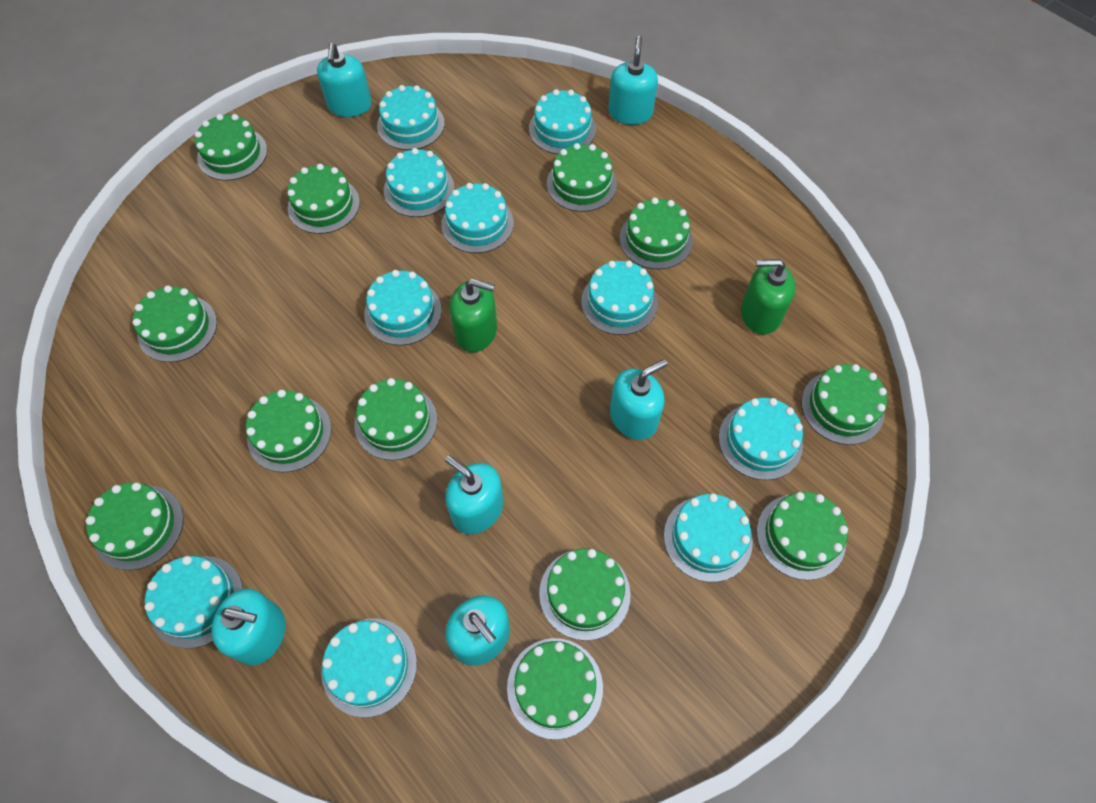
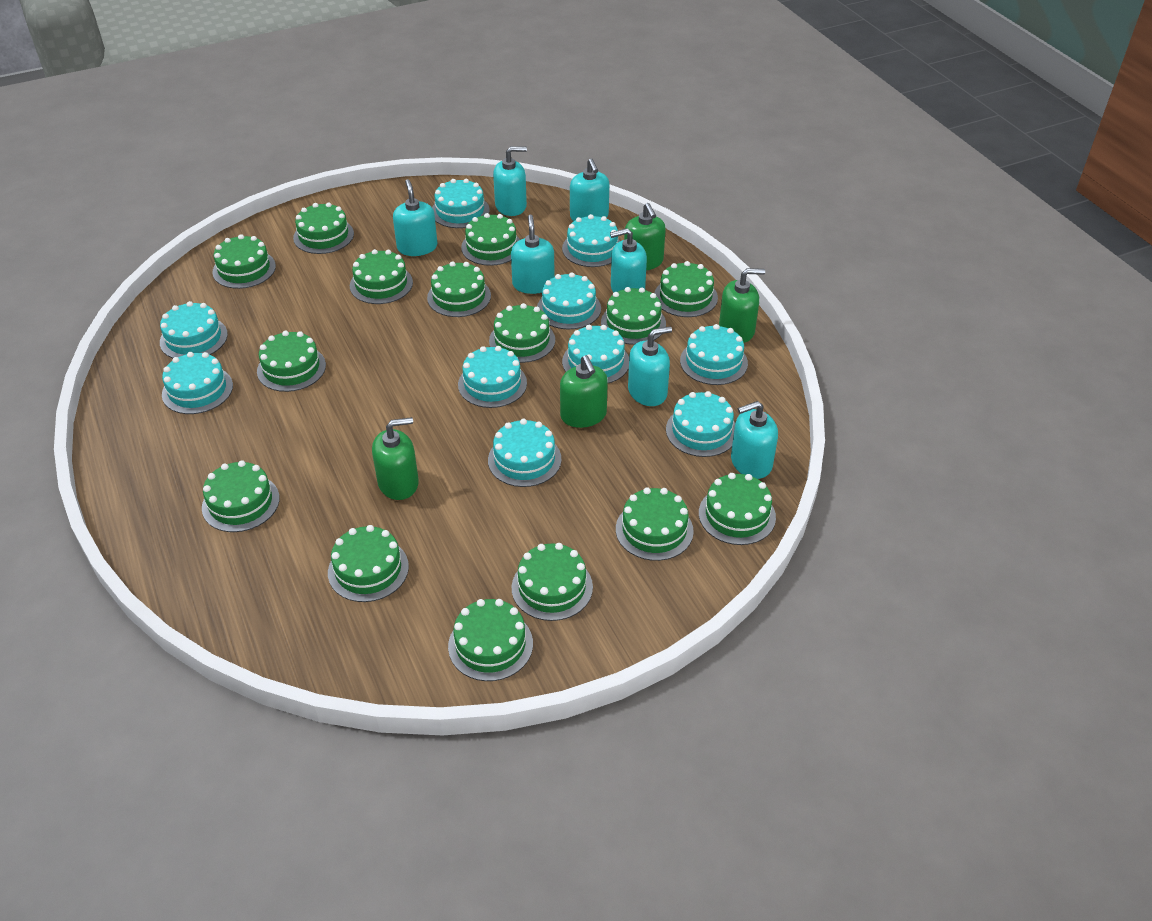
green cake: 12 -> 15
green soap dispenser: 2 -> 4
turquoise soap dispenser: 6 -> 7

